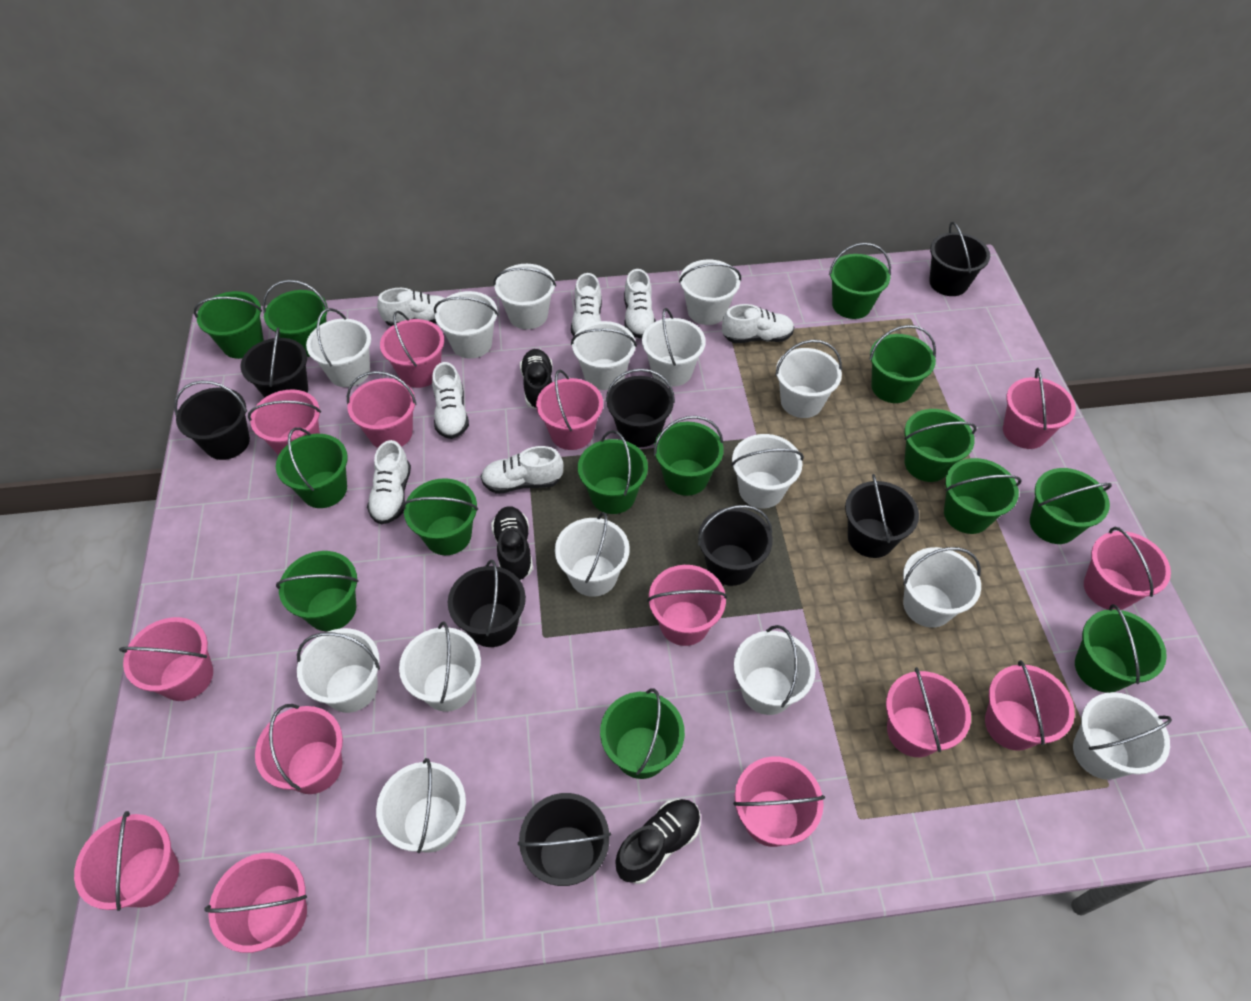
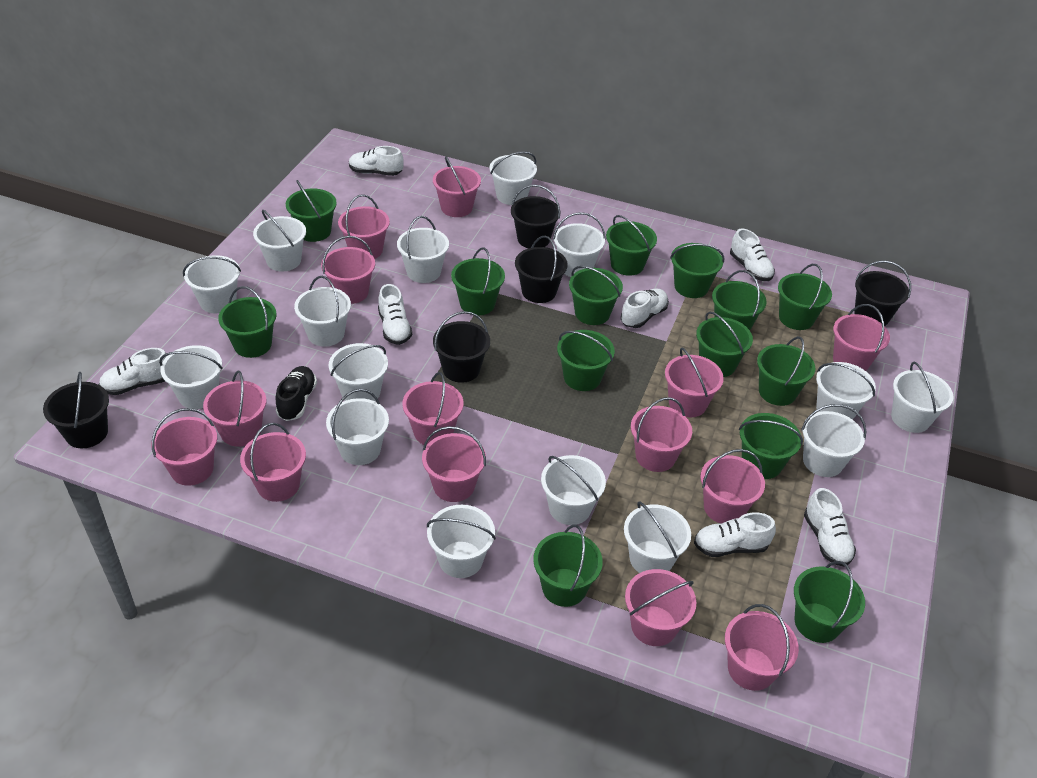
black bucket: 8 -> 5
black shoe: 3 -> 1

